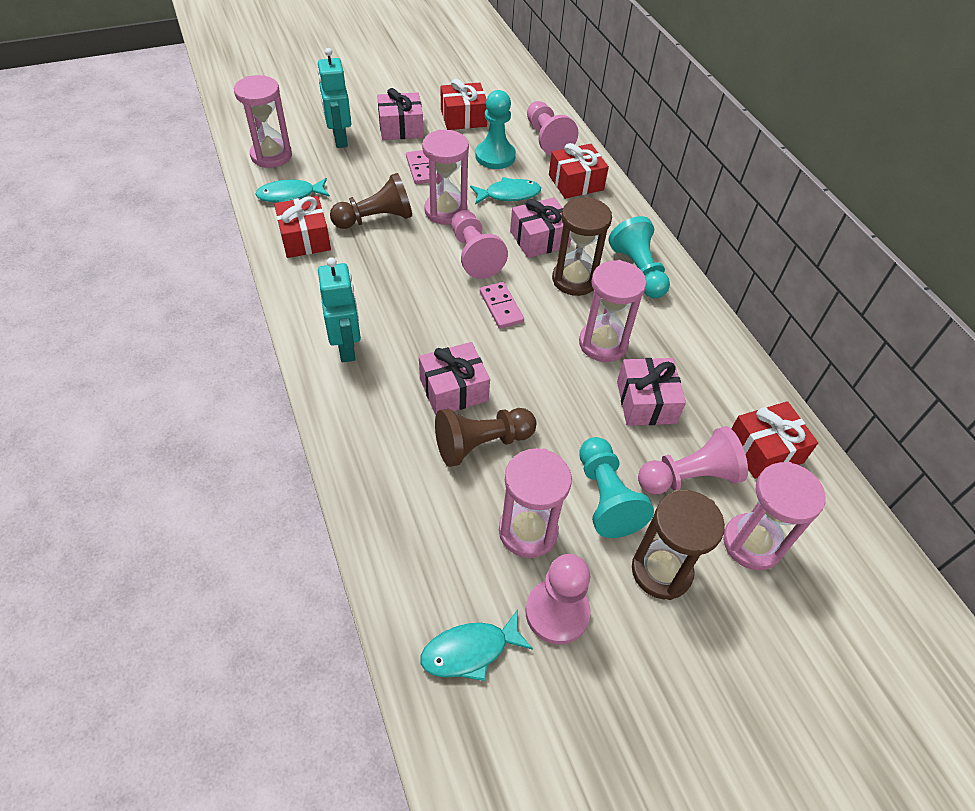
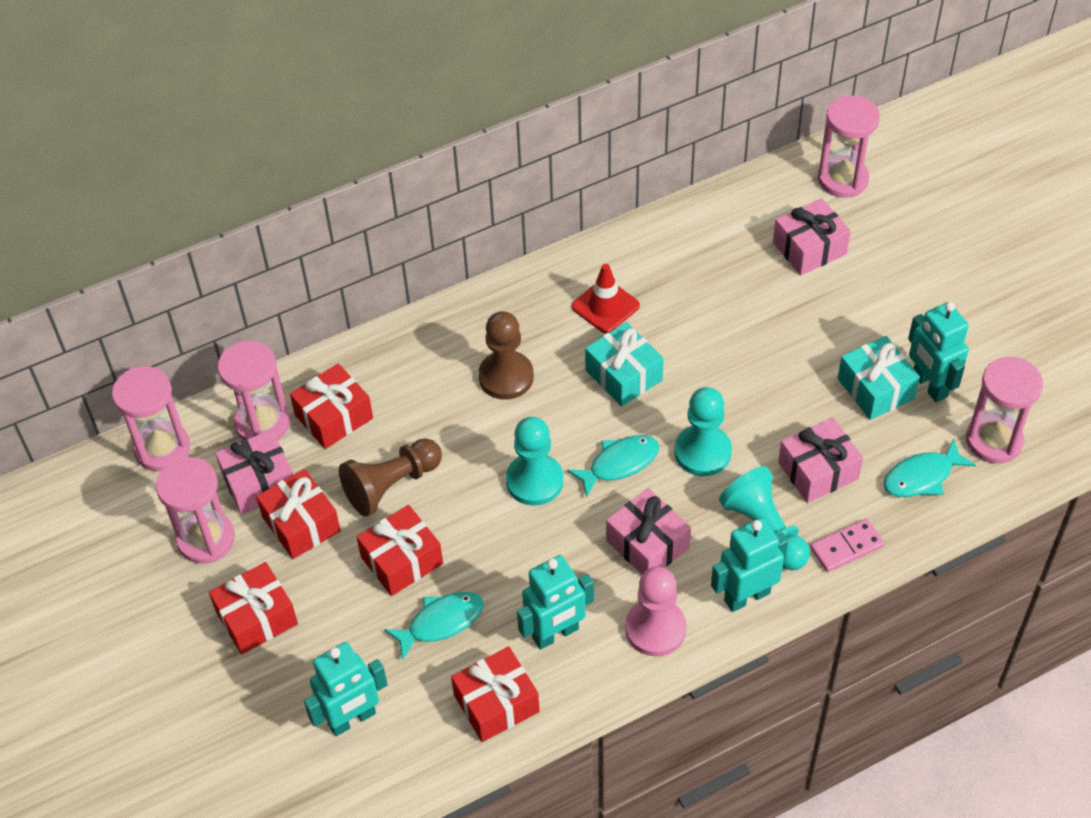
brown hourglass: 2 -> 0
pink domino: 2 -> 1
pink pawn: 4 -> 1
red gift: 4 -> 5
red traffic cone: 0 -> 1
turquoise gift: 0 -> 2
turquoise robot: 2 -> 4

